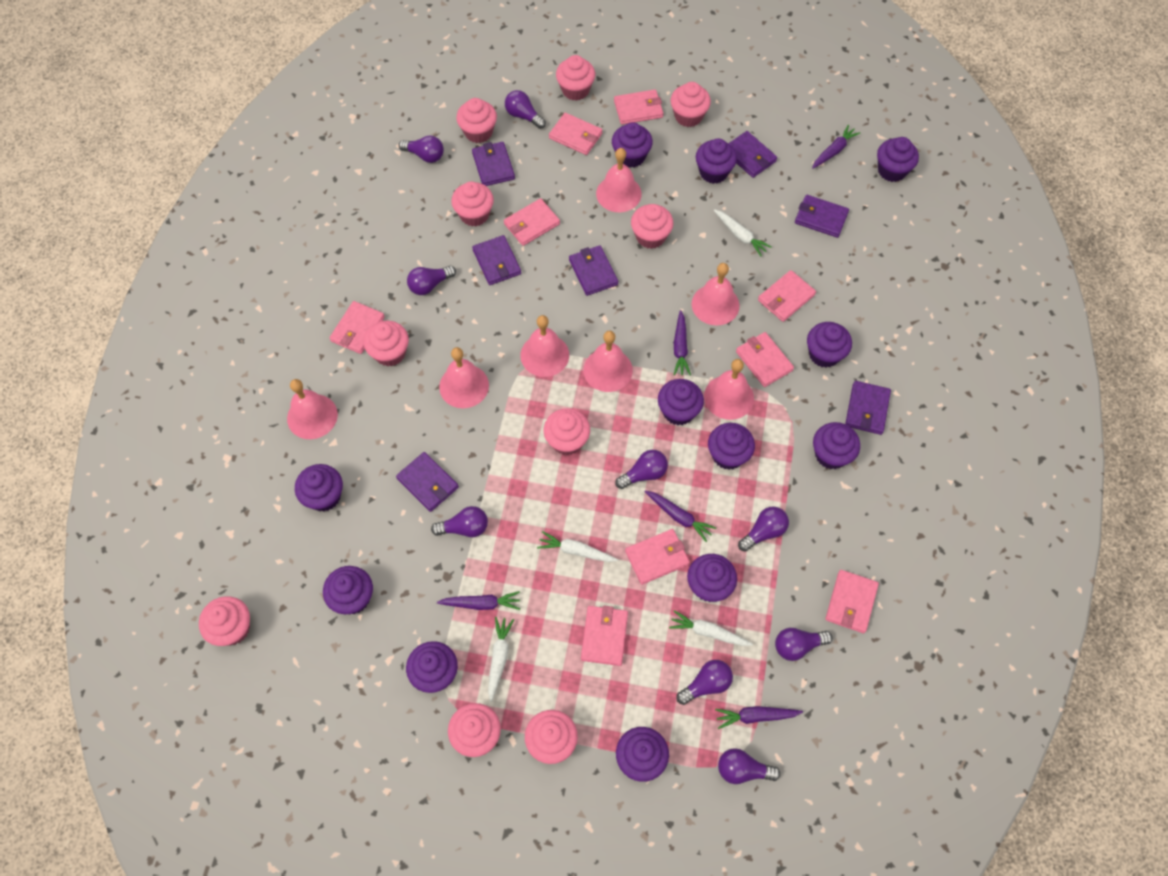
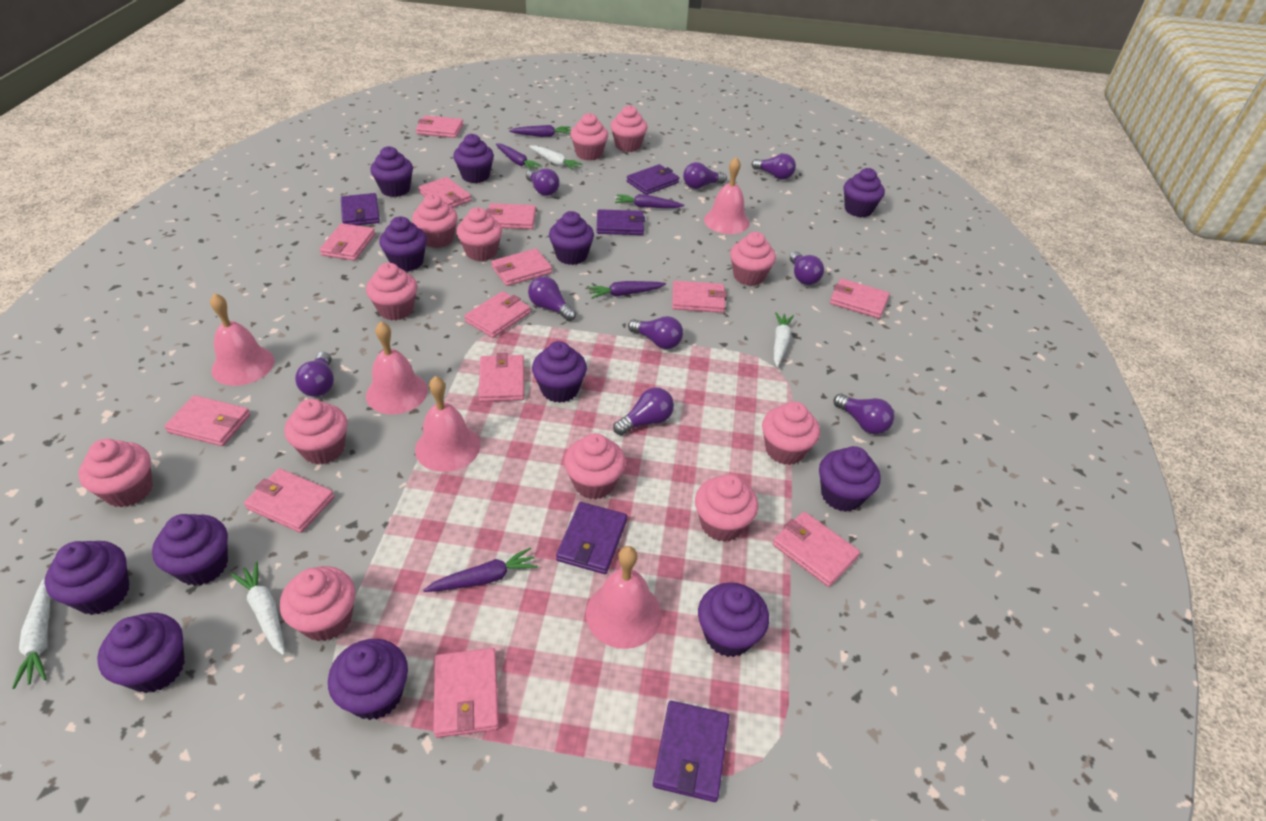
pink bell: 7 -> 5
pink cupcake: 10 -> 12
pink wallet: 9 -> 13
purple wallet: 7 -> 5

